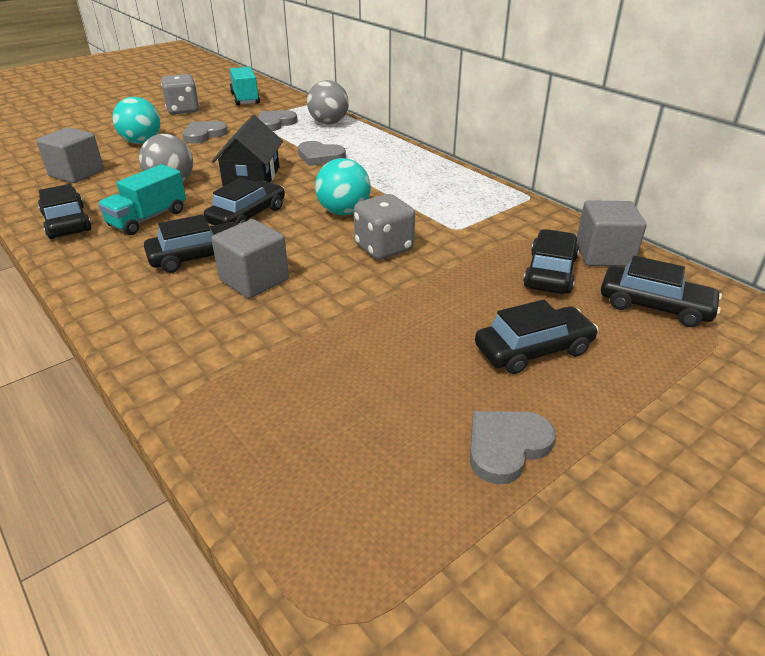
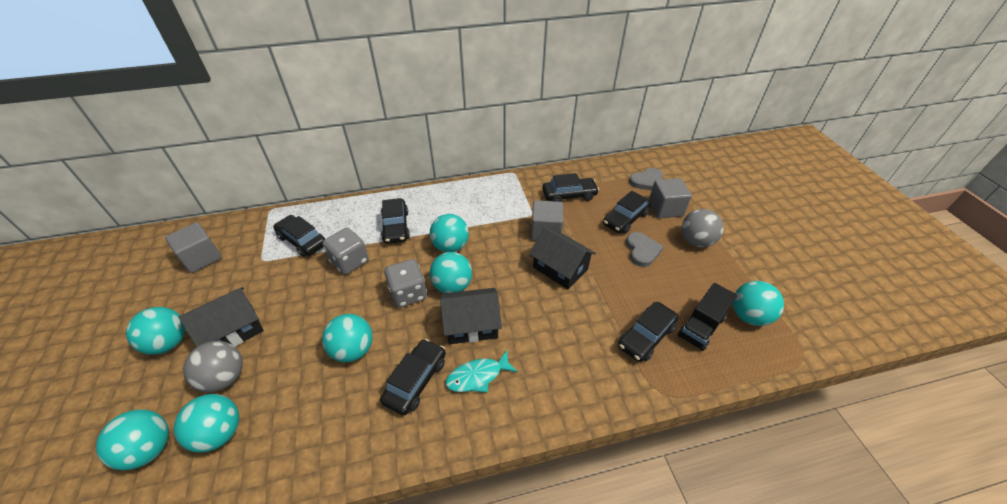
black house: 1 -> 3
black truck: 0 -> 1
grey heart: 4 -> 2
turquoise ball: 2 -> 7
turquoise fish: 0 -> 1
turquoise truck: 2 -> 0

